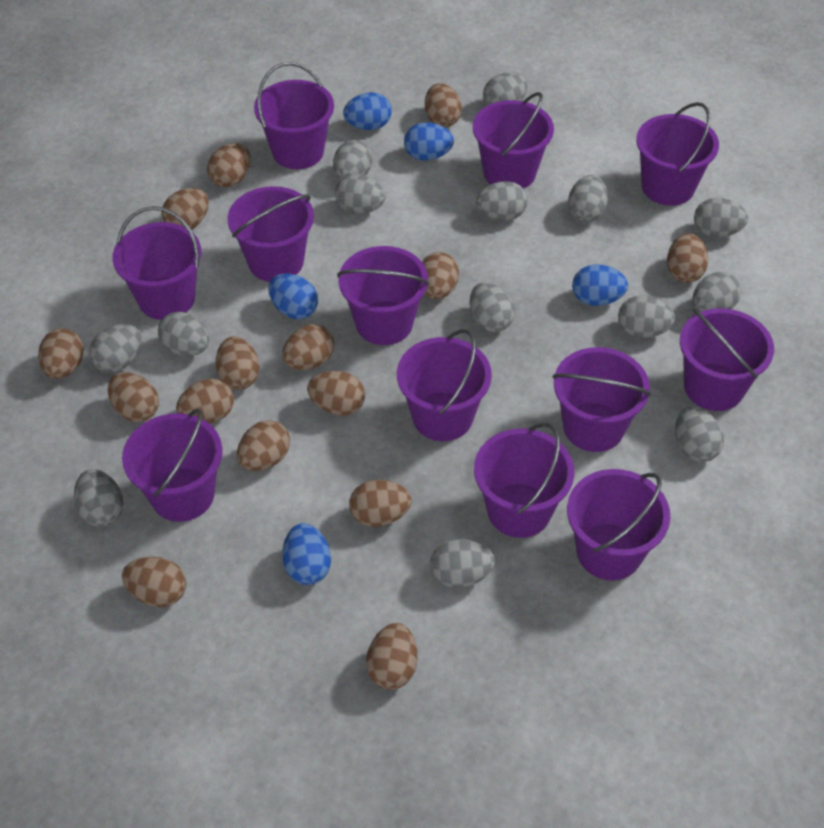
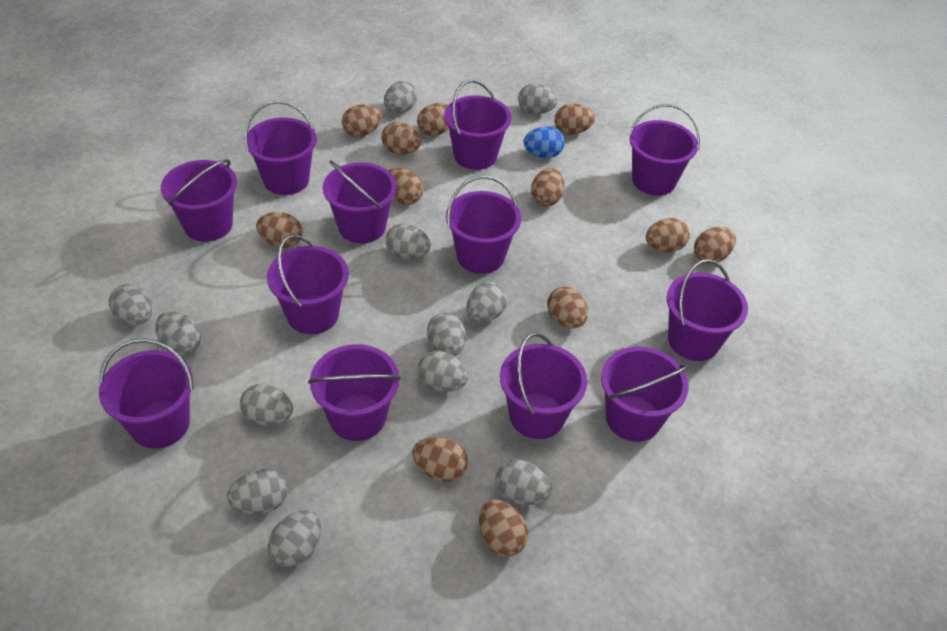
blue egg: 5 -> 1
brown egg: 15 -> 12
grey egg: 14 -> 12

